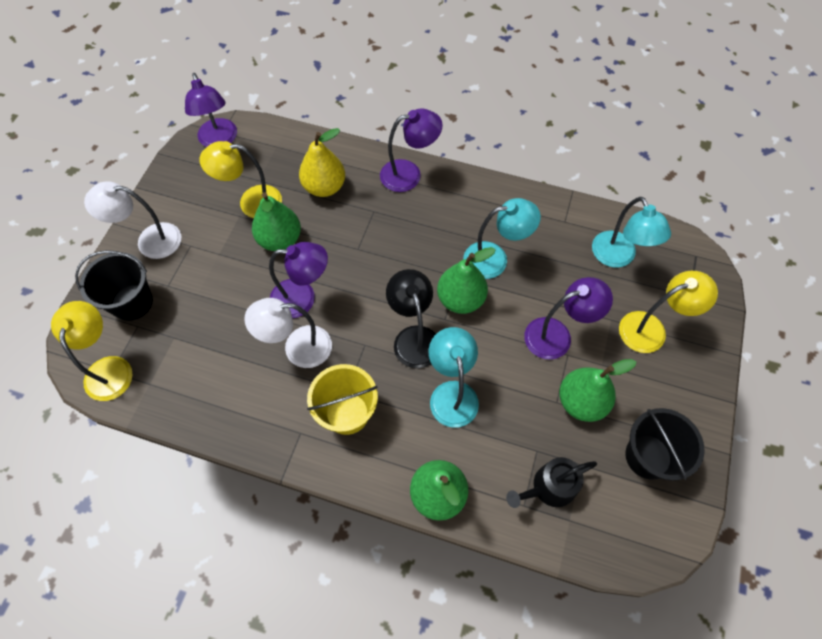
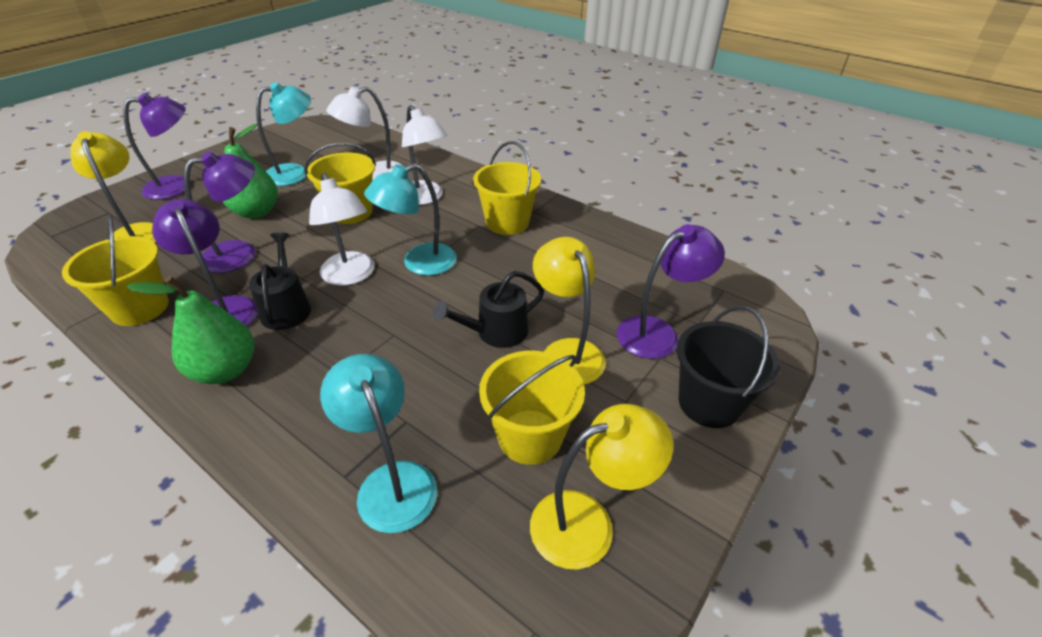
black bucket: 2 -> 1
black lamp: 1 -> 0
black watering can: 1 -> 2
green pear: 4 -> 2
white lamp: 2 -> 3
yellow bucket: 1 -> 4
yellow pear: 1 -> 0

